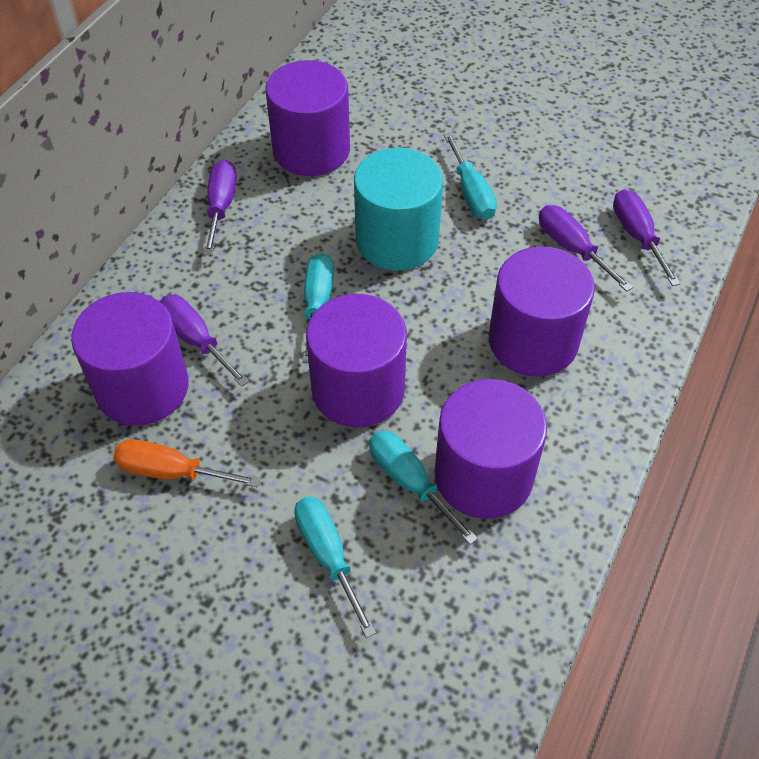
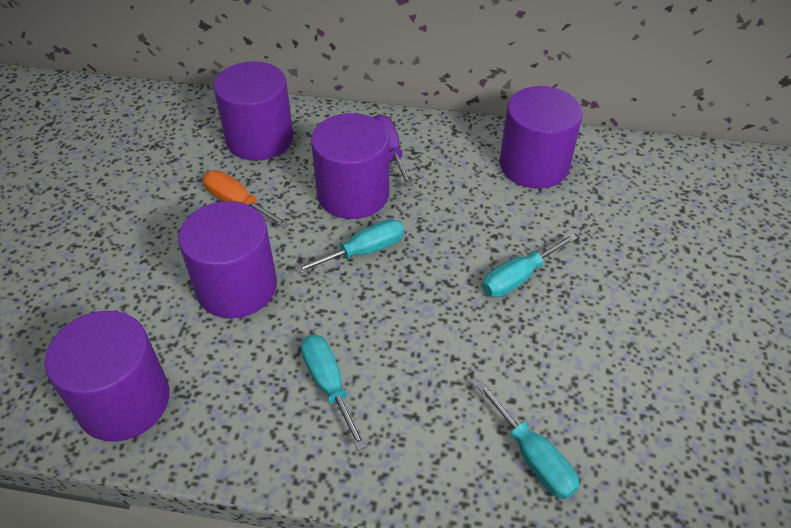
purple screwdriver: 4 -> 1
turquoise cylinder: 1 -> 0

